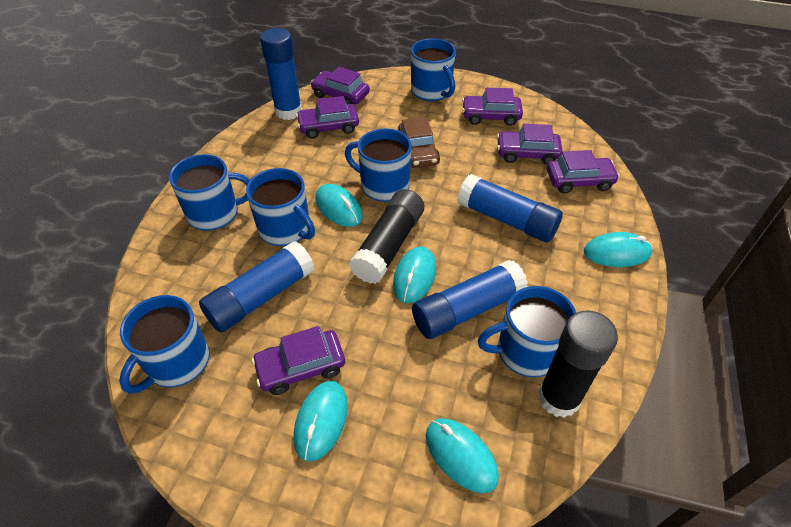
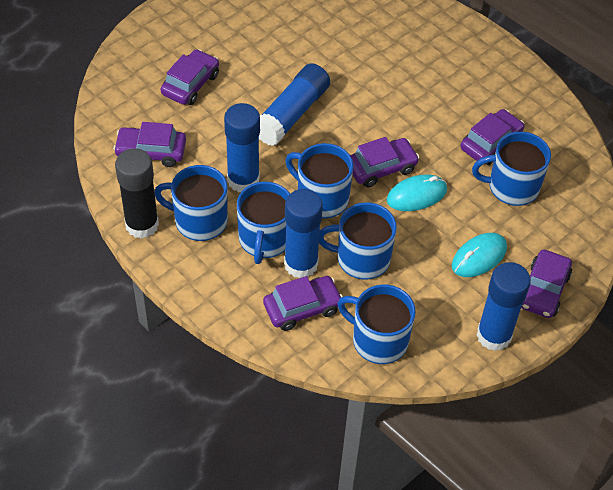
black glue stick: 2 -> 1
brown car: 1 -> 0
turquoise mouse: 5 -> 2

